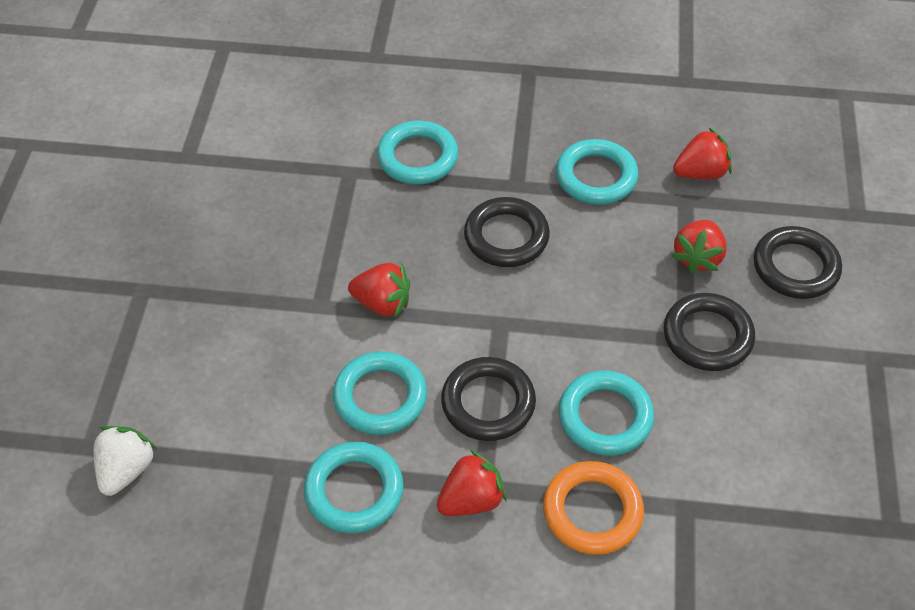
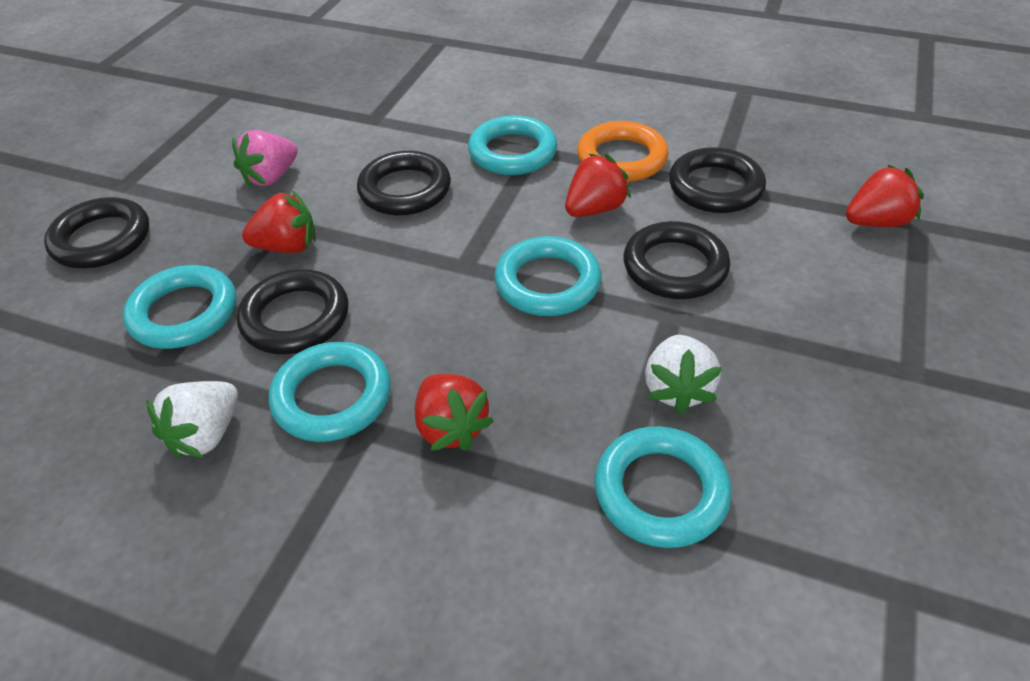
black ring: 4 -> 5
pink strawberry: 0 -> 1
white strawberry: 1 -> 2

